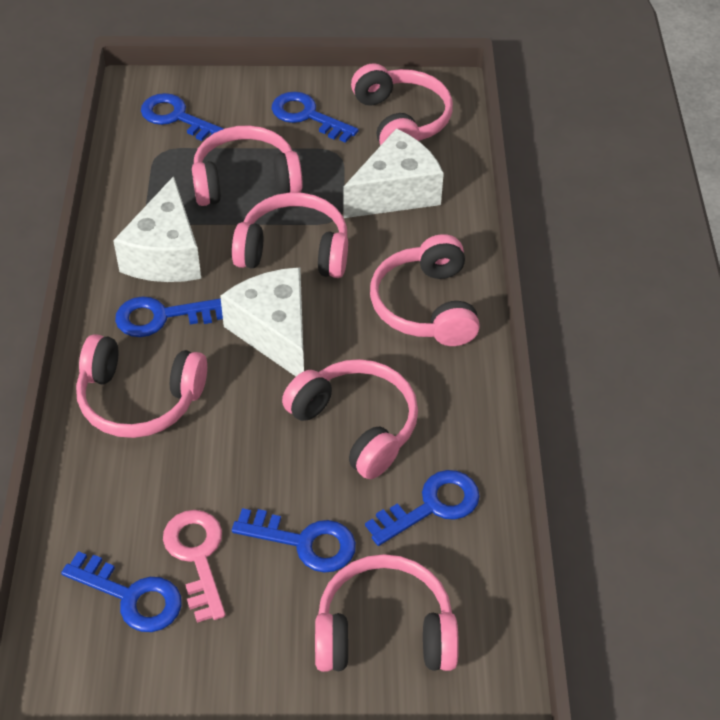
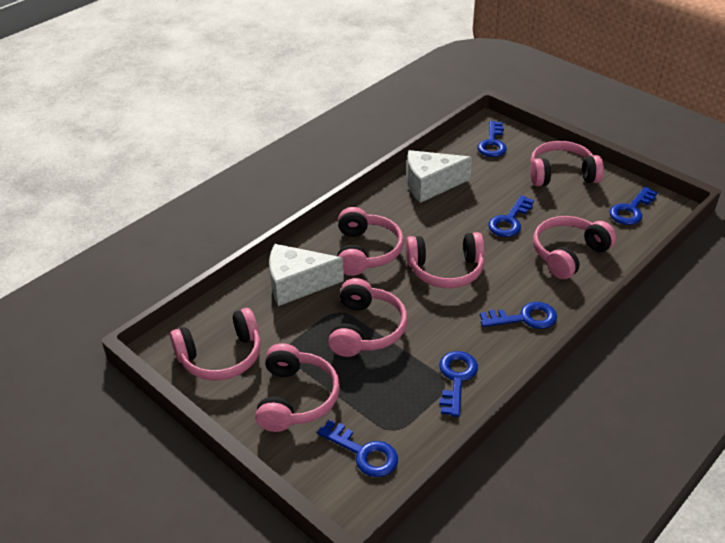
pink key: 1 -> 0
white cheese: 3 -> 2

